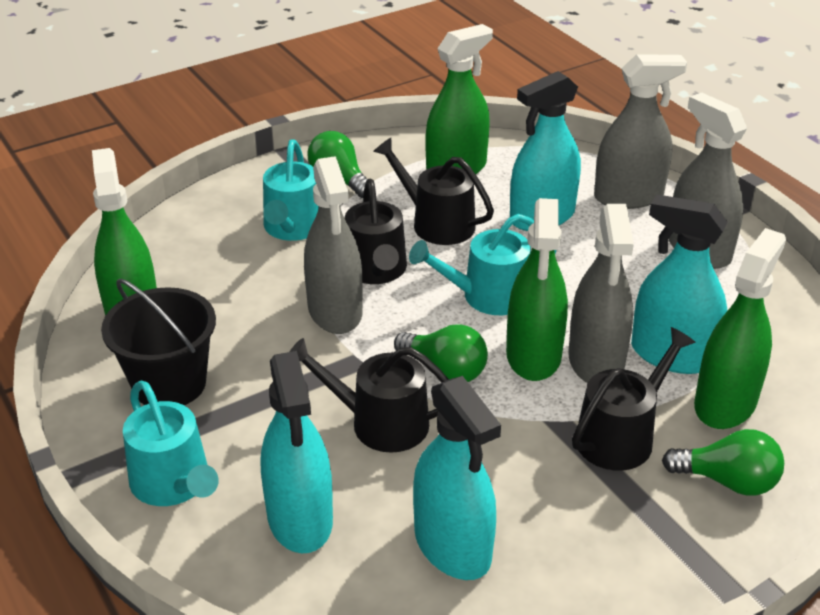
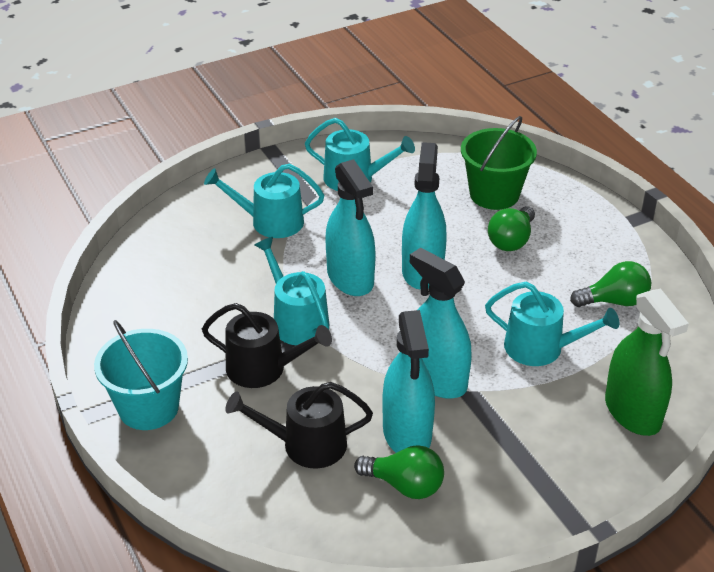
black bucket: 1 -> 0
black watering can: 4 -> 2
green bucket: 0 -> 1
green spray bottle: 4 -> 1
grey spray bottle: 4 -> 0
turquoise bucket: 0 -> 1
turquoise watering can: 3 -> 4

